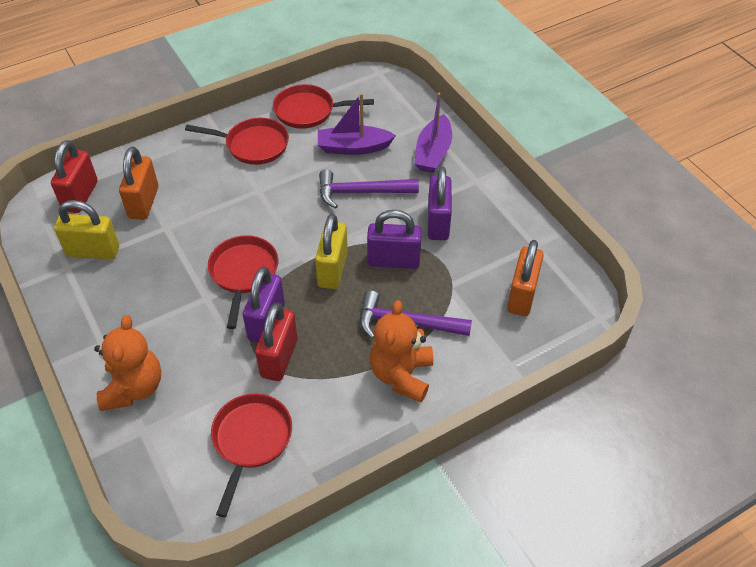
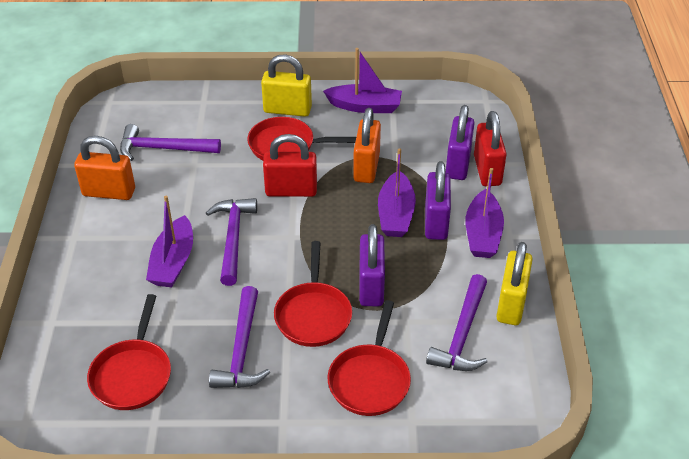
orange teddy bear: 2 -> 0
purple boat: 2 -> 4
purple hammer: 2 -> 4

